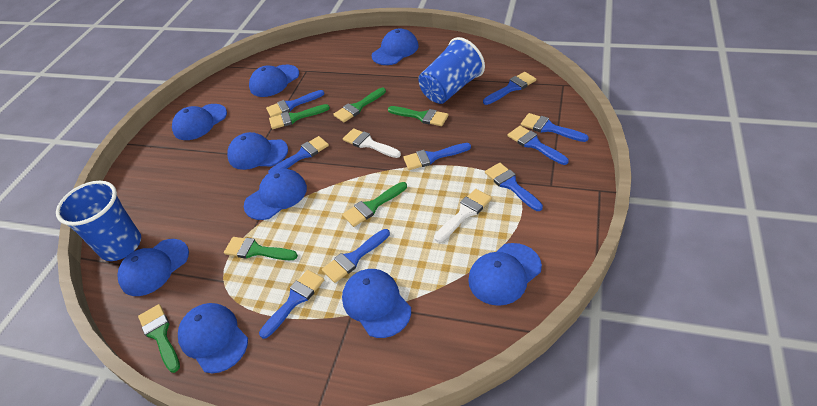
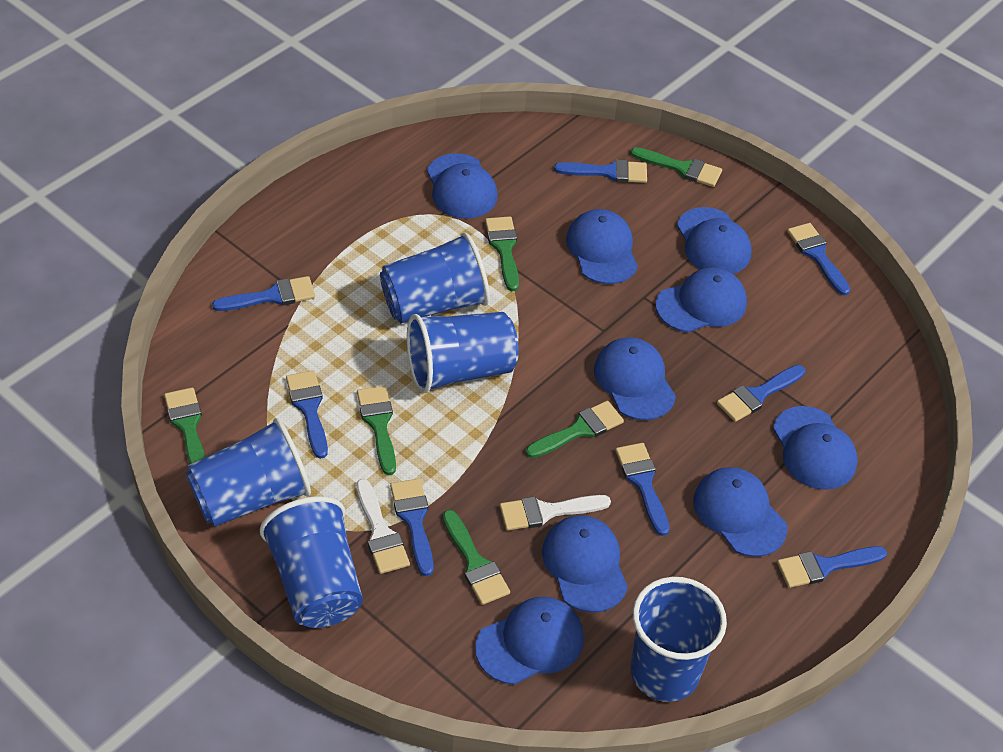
blue brush: 9 -> 8
blue cup: 2 -> 5

